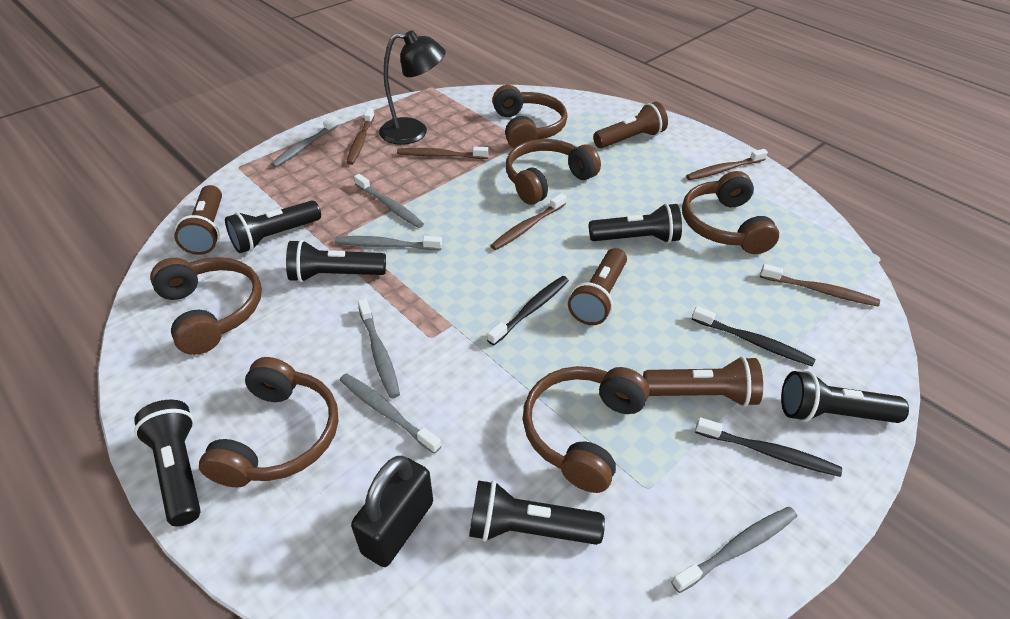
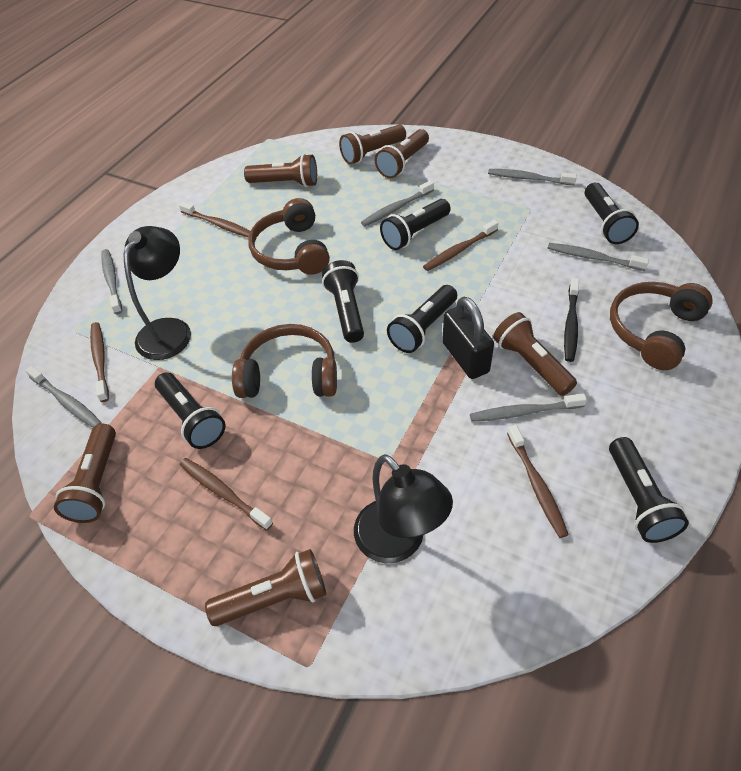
black lamp: 1 -> 2
black toothbrush: 3 -> 1
brown flashlight: 4 -> 6
brown headphones: 6 -> 3

